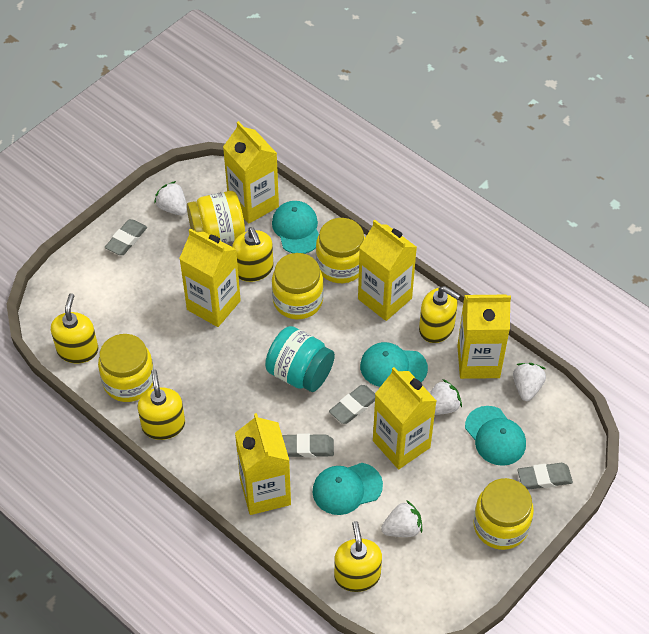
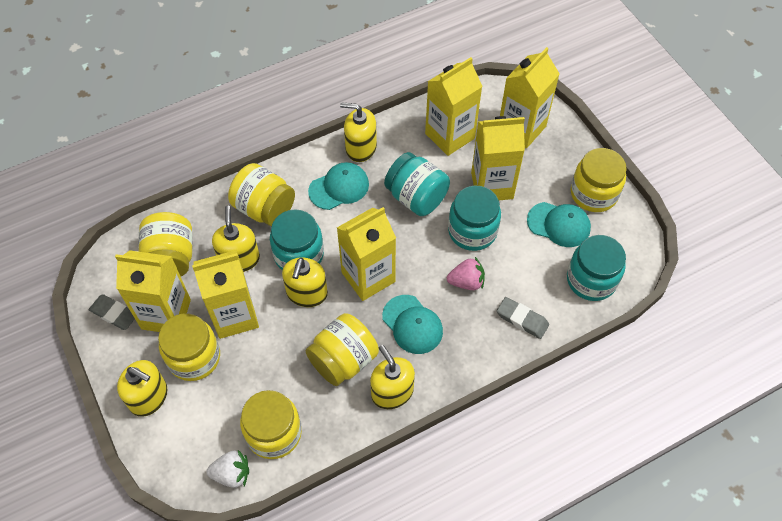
grey eraser: 4 -> 2
pink strawberry: 0 -> 1
turquoise cap: 4 -> 3
turquoise jar: 1 -> 4
white strawberry: 4 -> 1
yellow jar: 5 -> 6

